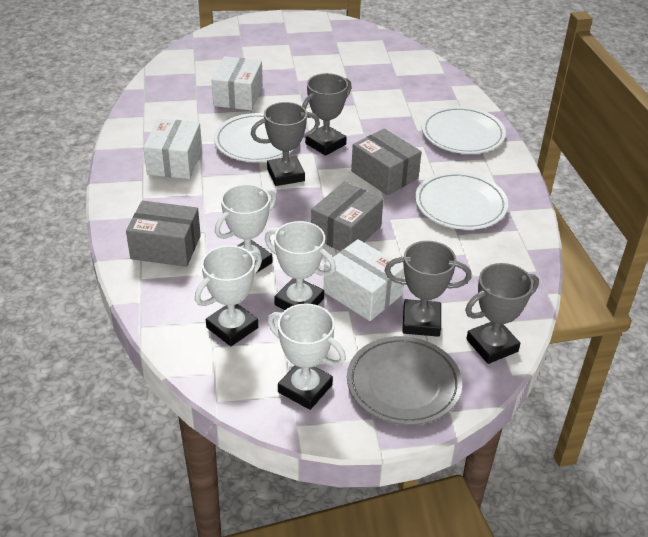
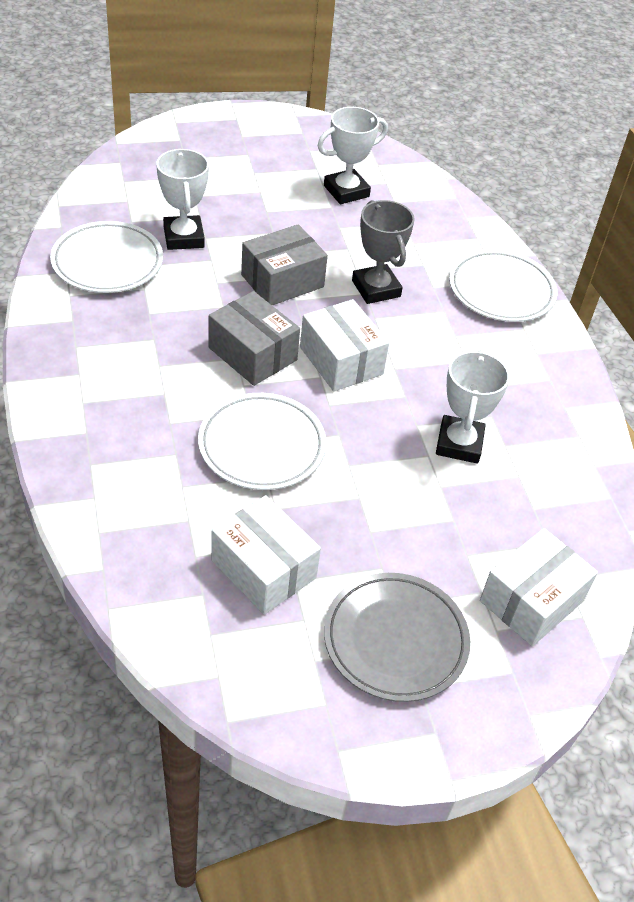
grey box: 3 -> 2
grey trophy: 4 -> 1
white trophy: 4 -> 3

